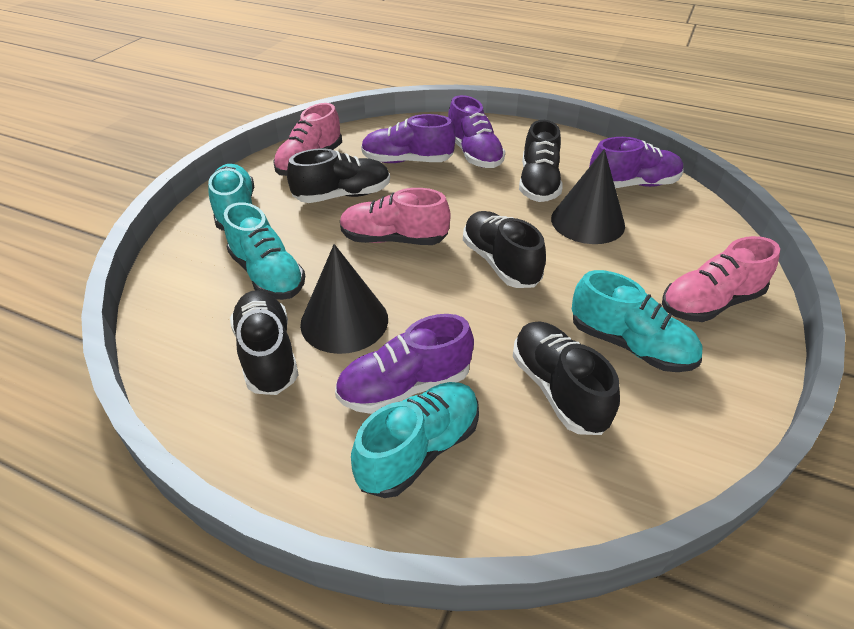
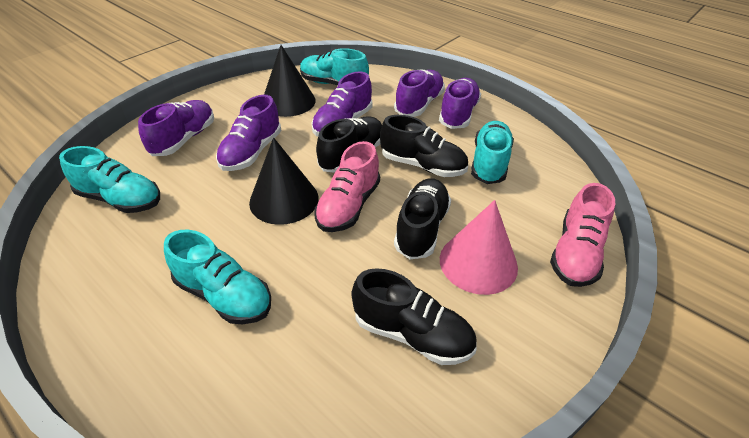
black shoe: 5 -> 4
pink cone: 0 -> 1
pink shoe: 3 -> 2
purple shoe: 4 -> 5

